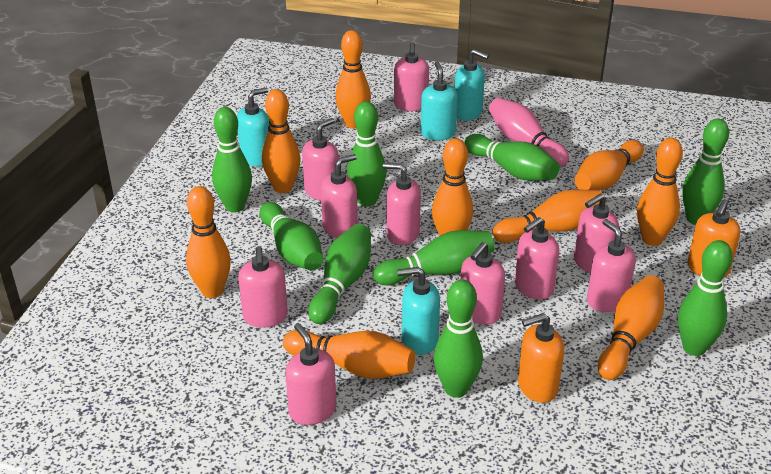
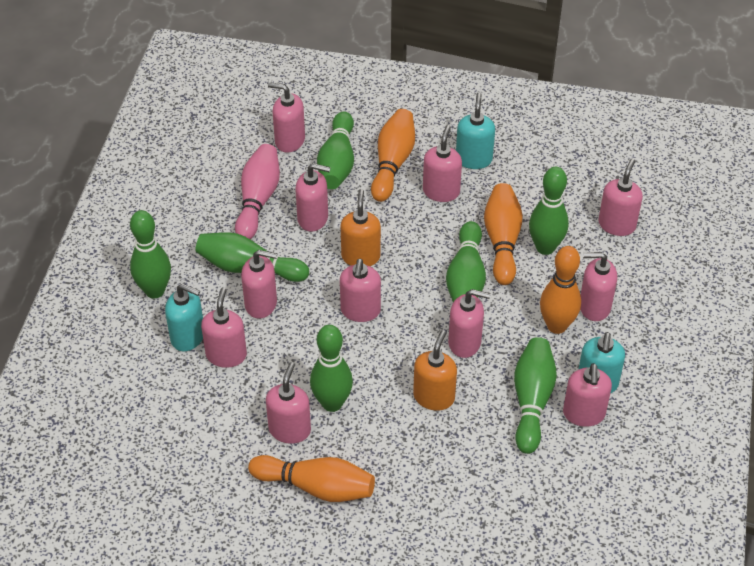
green bowling pin: 9 -> 7
orange bowling pin: 9 -> 4
pink soap dispenser: 10 -> 11
turquoise soap dispenser: 4 -> 3

